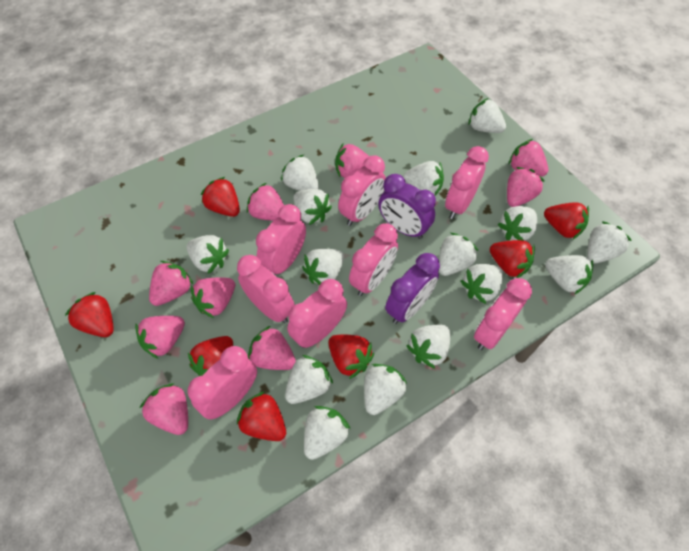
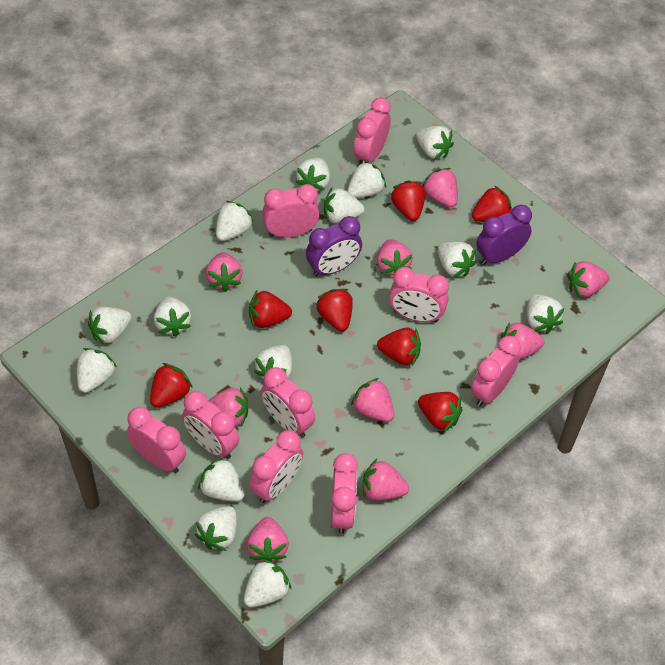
pink clock: 8 -> 9
white strawberry: 15 -> 14

